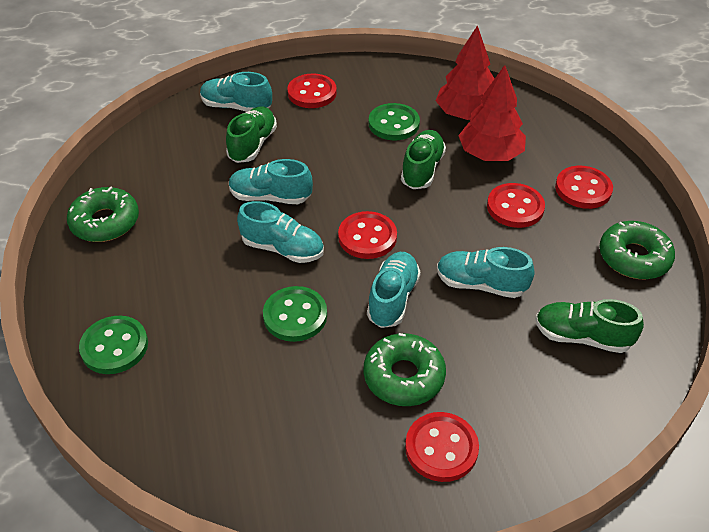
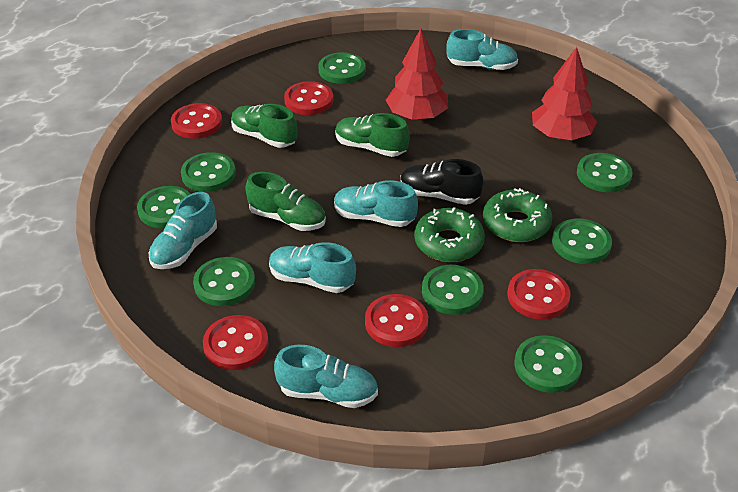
black shoe: 0 -> 1
green button: 3 -> 8
green donut: 3 -> 2

